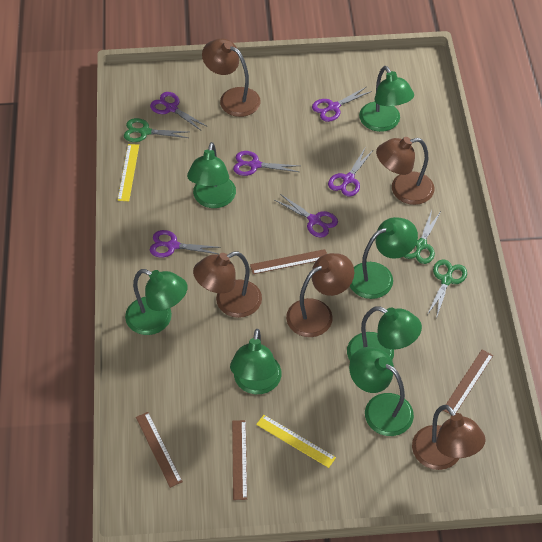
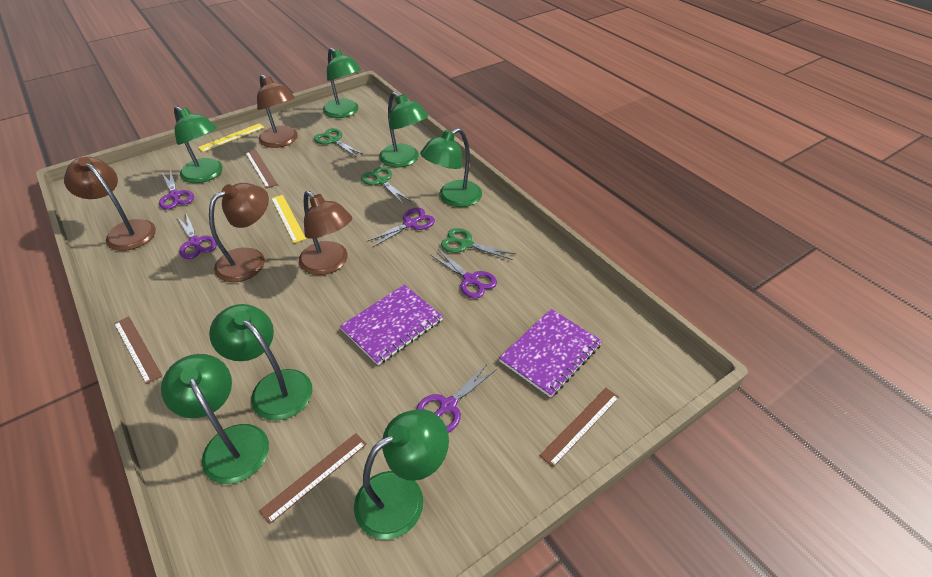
brown lamp: 5 -> 4
purple notebook: 0 -> 2
purple scissors: 6 -> 5

